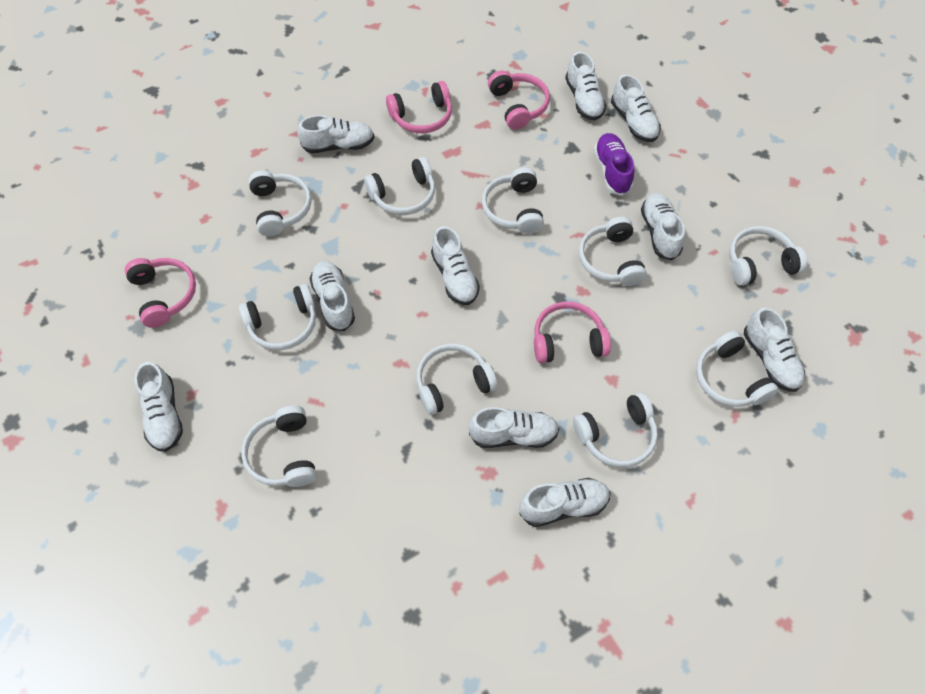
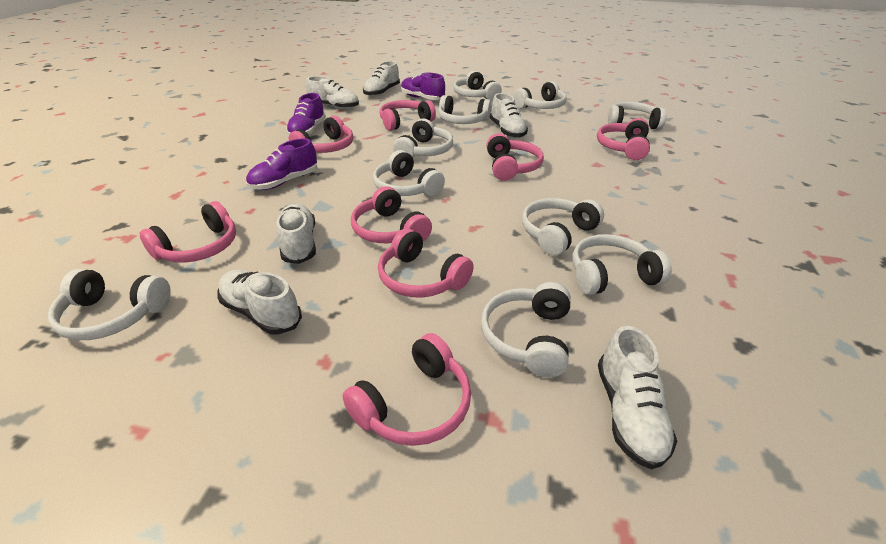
pink headphones: 4 -> 8
purple shoe: 1 -> 3
white shoe: 10 -> 6

